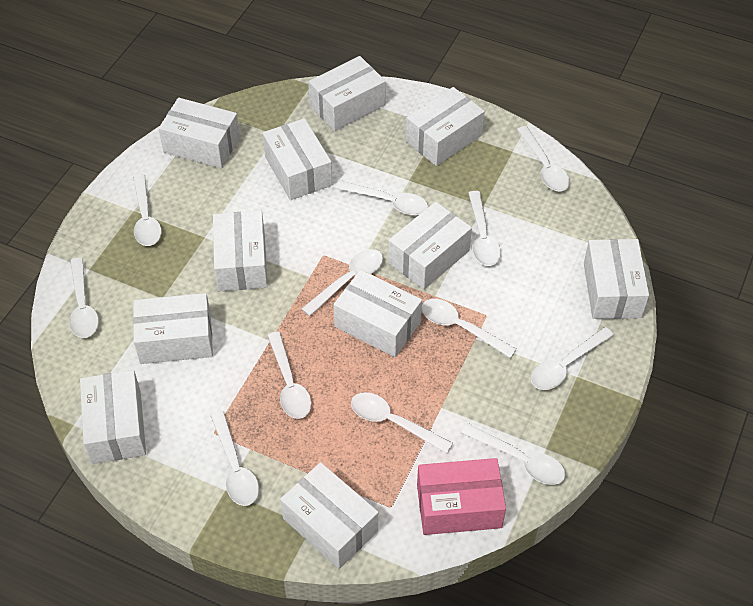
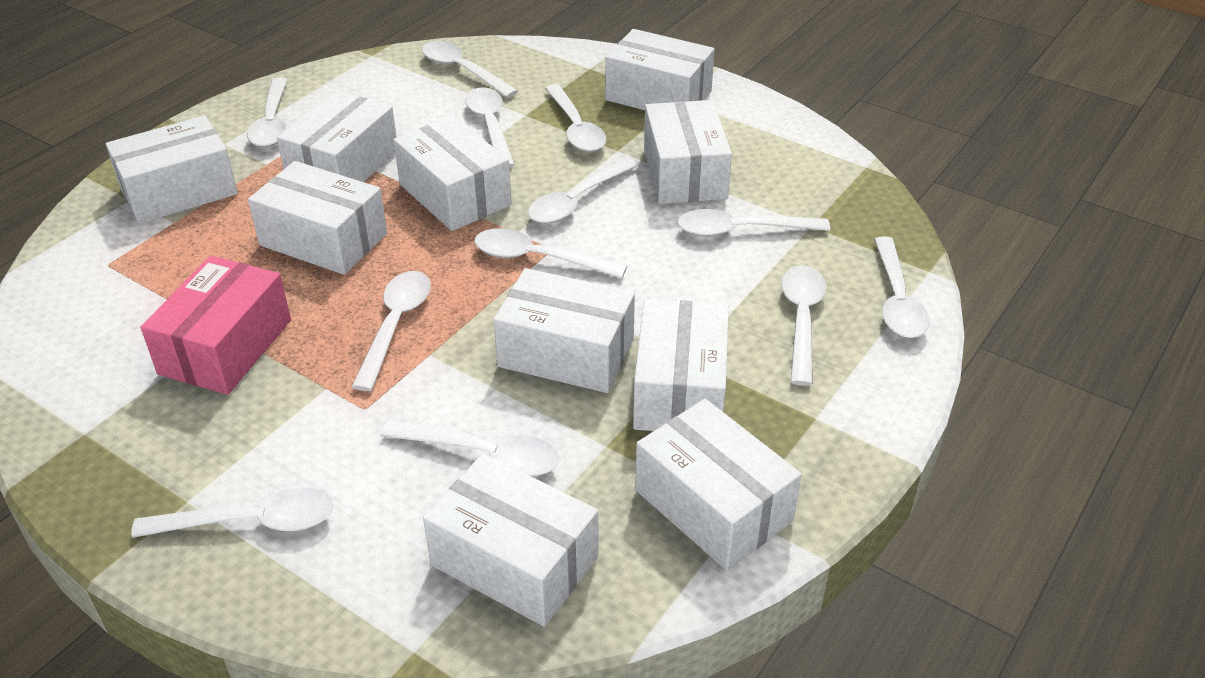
white box: 11 -> 10

